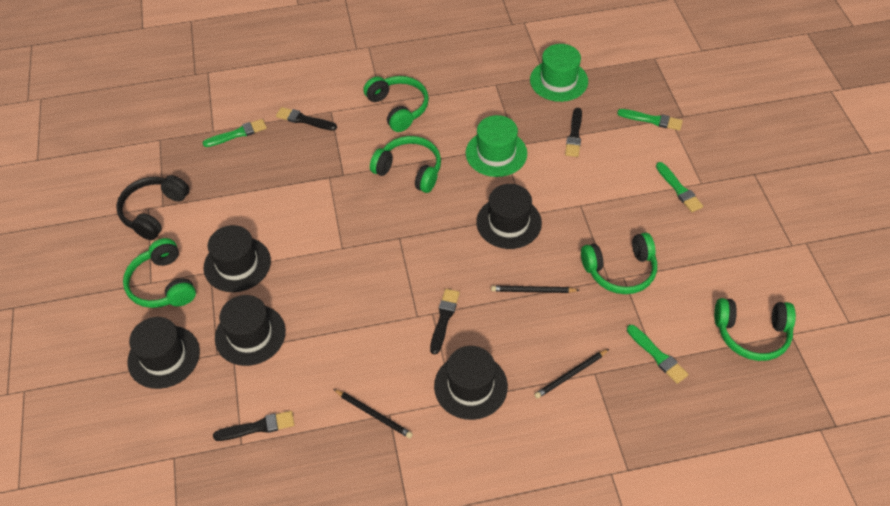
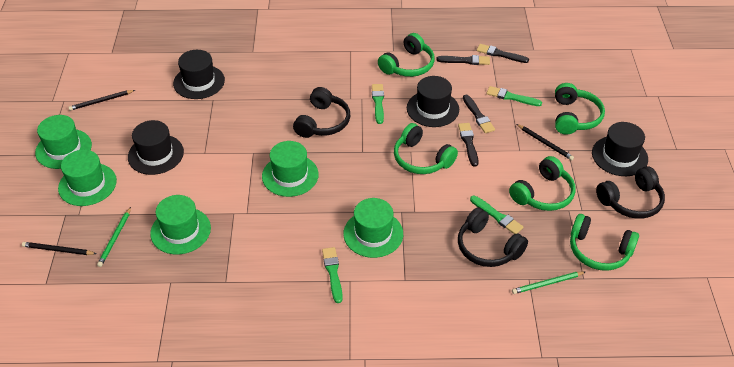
black hat: 5 -> 4
black headphones: 1 -> 3
green hat: 2 -> 5
green pencil: 0 -> 2

